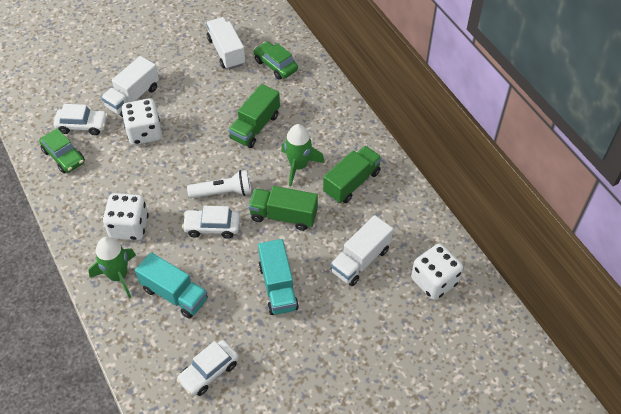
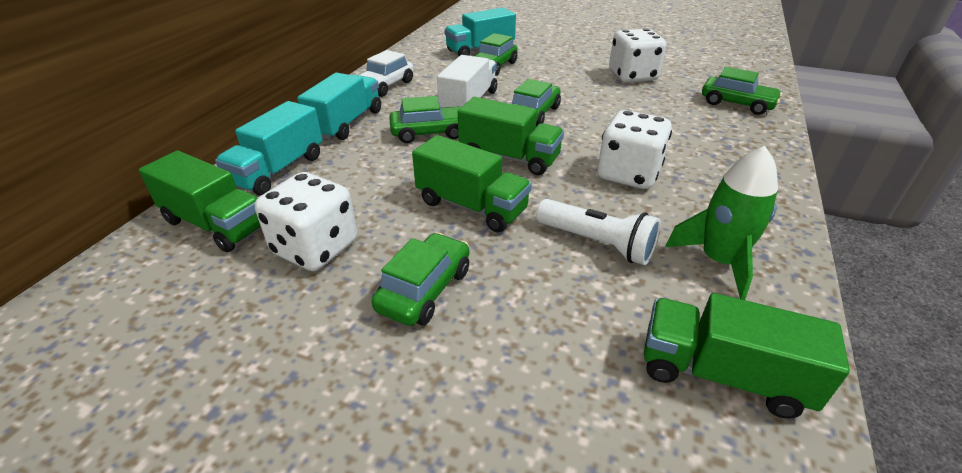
green car: 2 -> 5
green rocket: 2 -> 1
green truck: 3 -> 4
turquoise truck: 2 -> 3
white car: 3 -> 1
white truck: 3 -> 1

